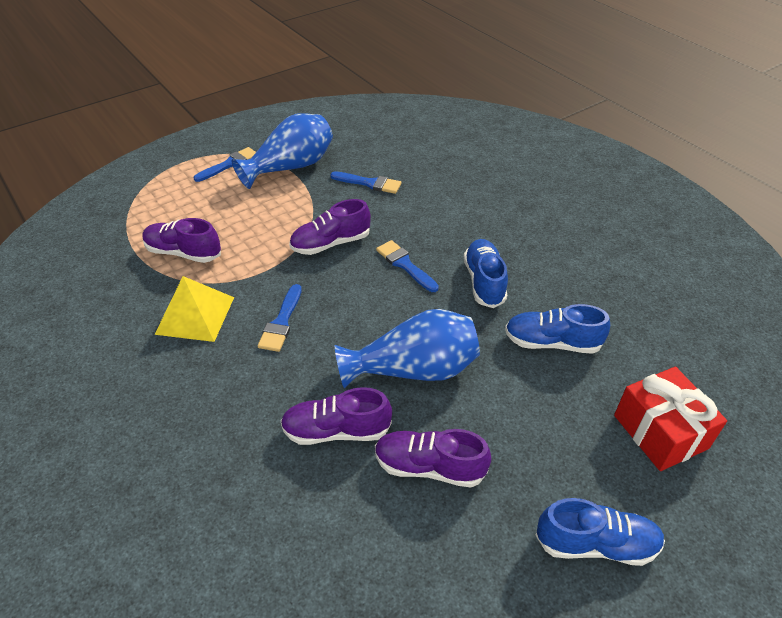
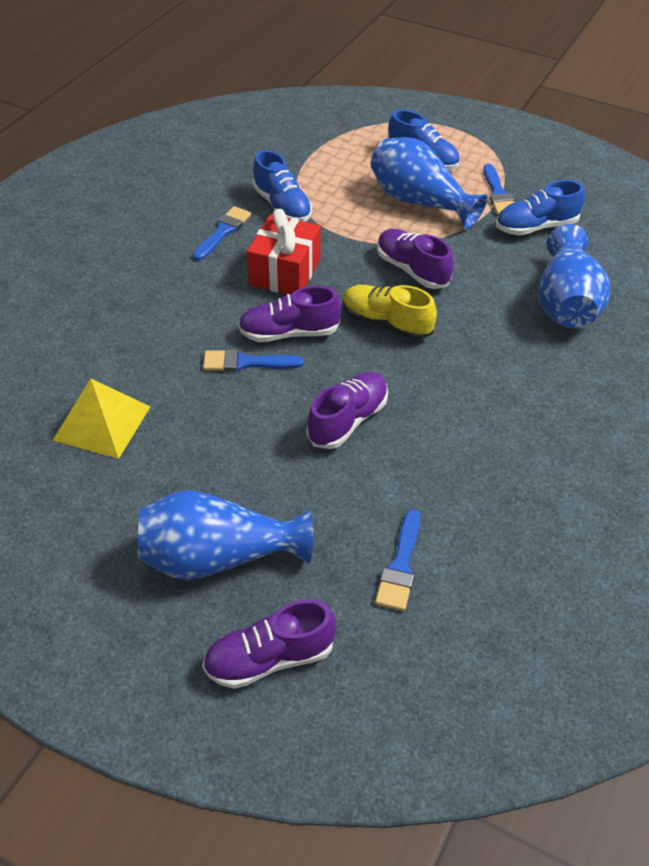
blue vase: 2 -> 3
yellow shoe: 0 -> 1

